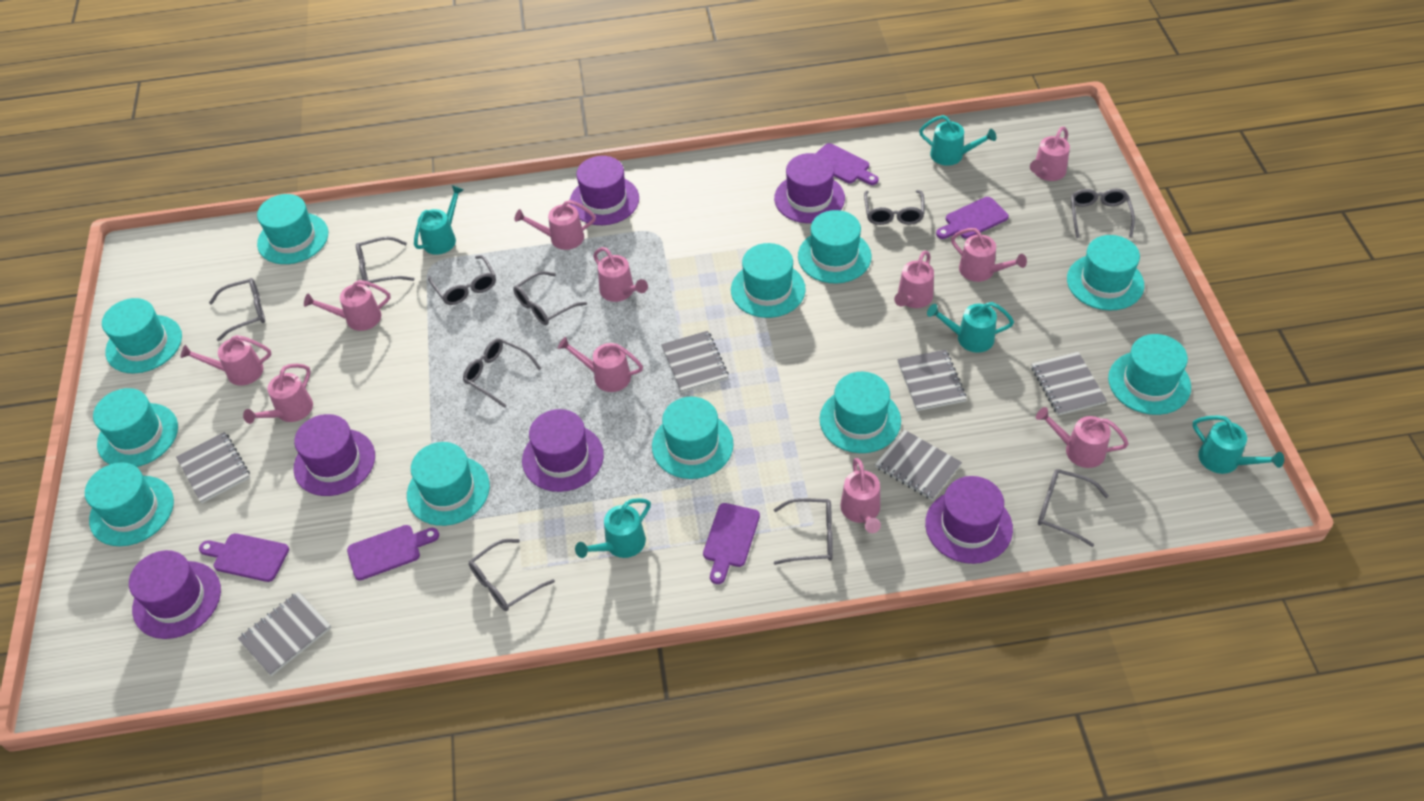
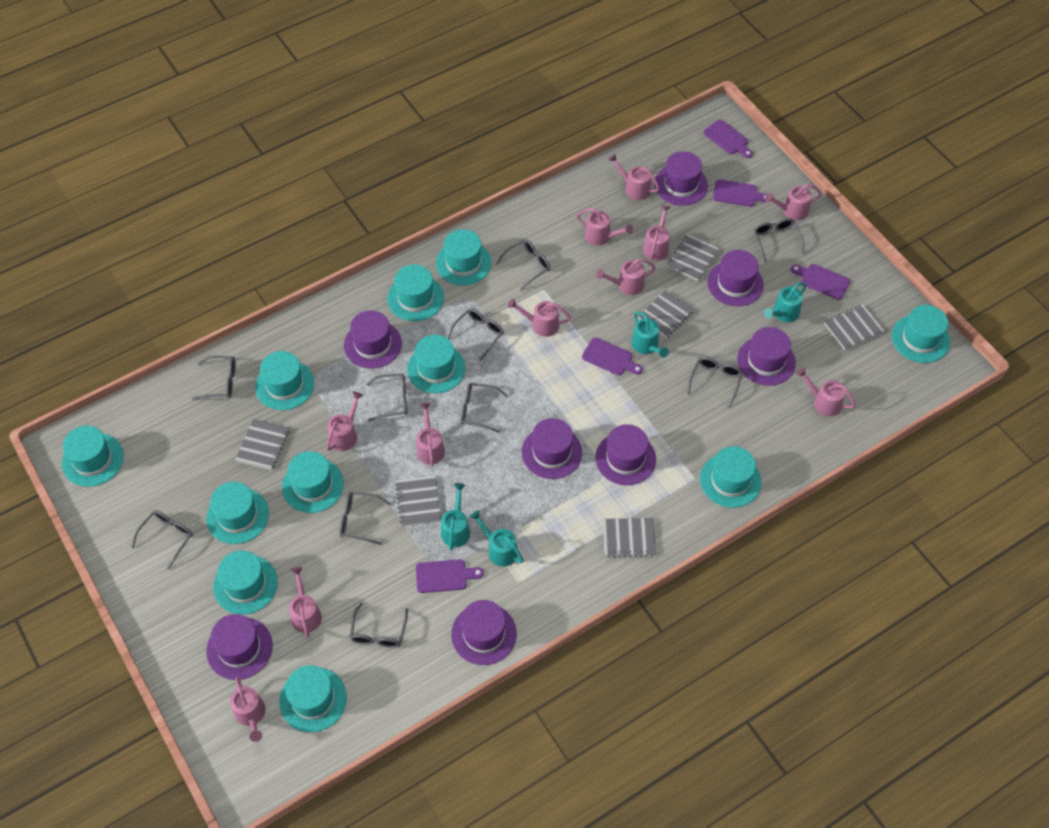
purple hat: 6 -> 8
turquoise watering can: 5 -> 4

